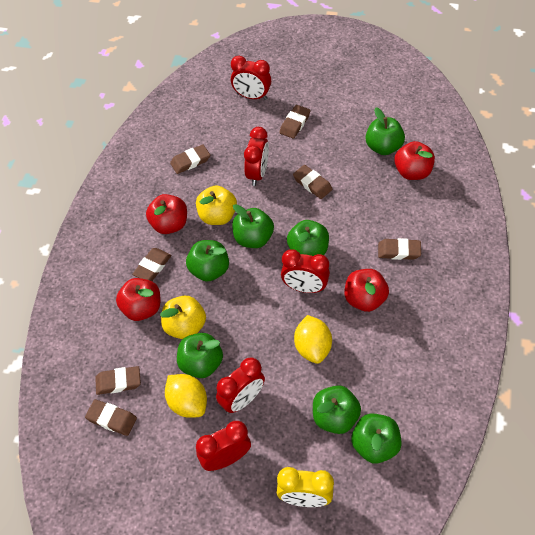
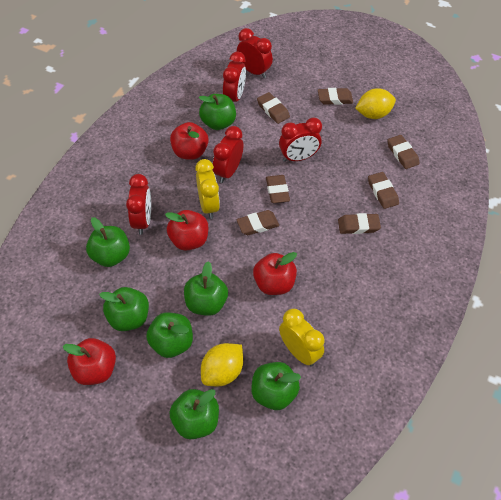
yellow apple: 2 -> 0
yellow clock: 1 -> 2

